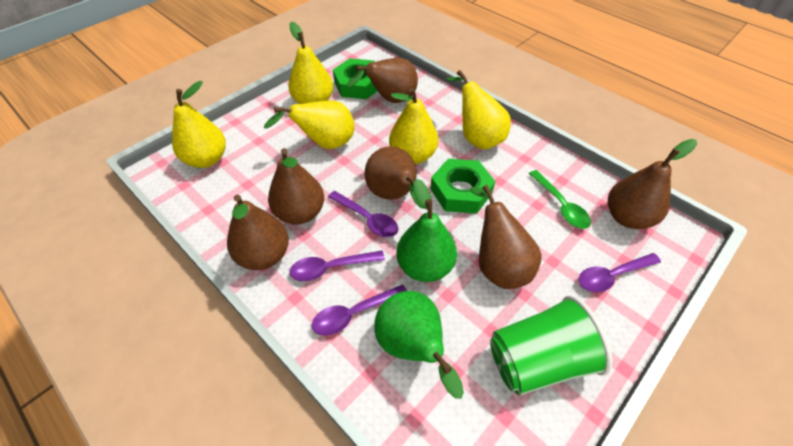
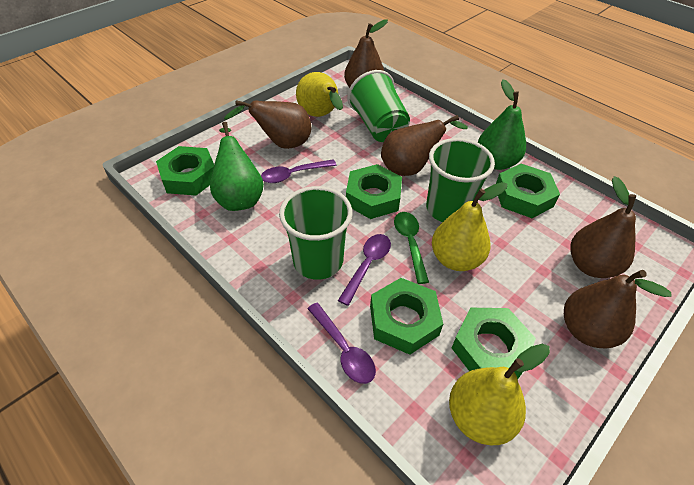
brown pear: 6 -> 5
green cup: 1 -> 3
green nut: 2 -> 5
purple spoon: 4 -> 3
yellow pear: 5 -> 3

